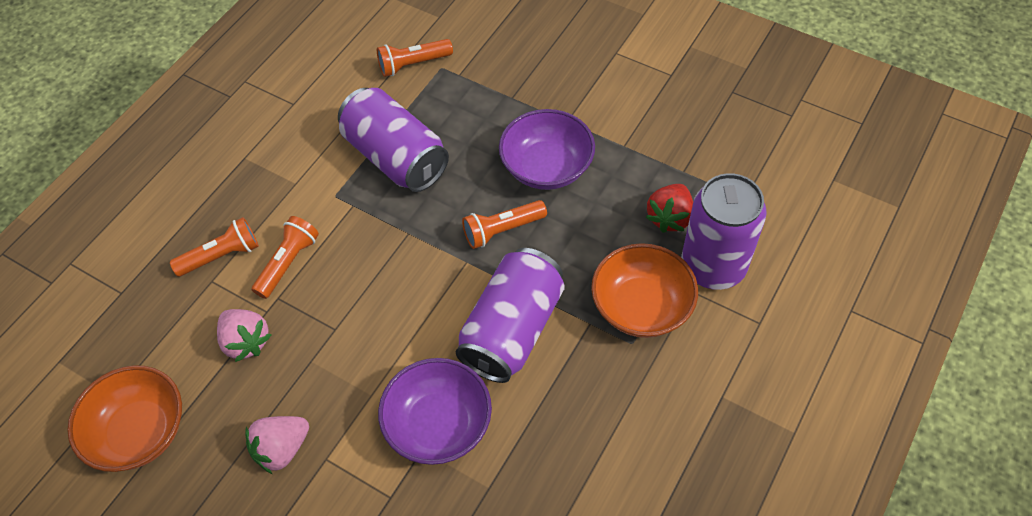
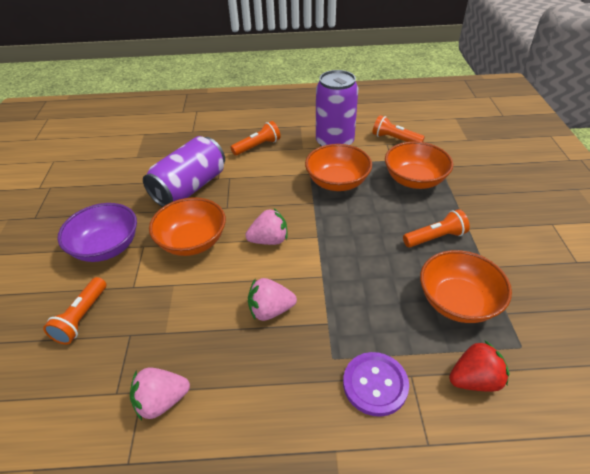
orange bowl: 2 -> 4
pink strawberry: 2 -> 3
purple bowl: 2 -> 1
purple button: 0 -> 1
purple can: 3 -> 2

